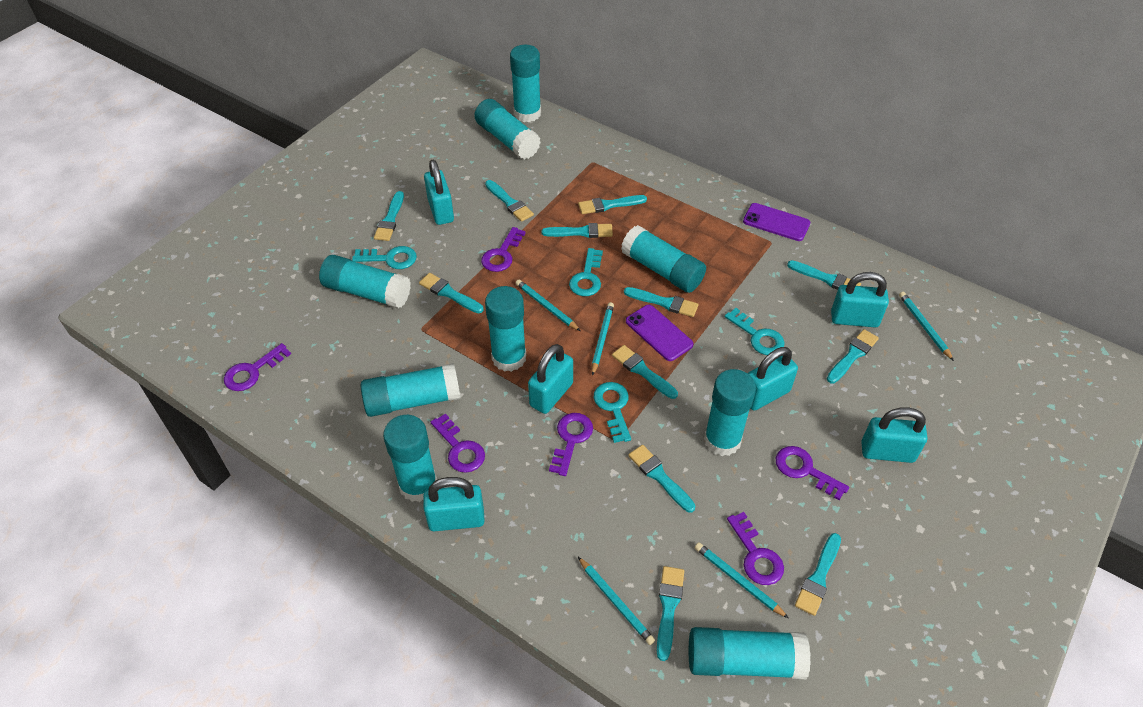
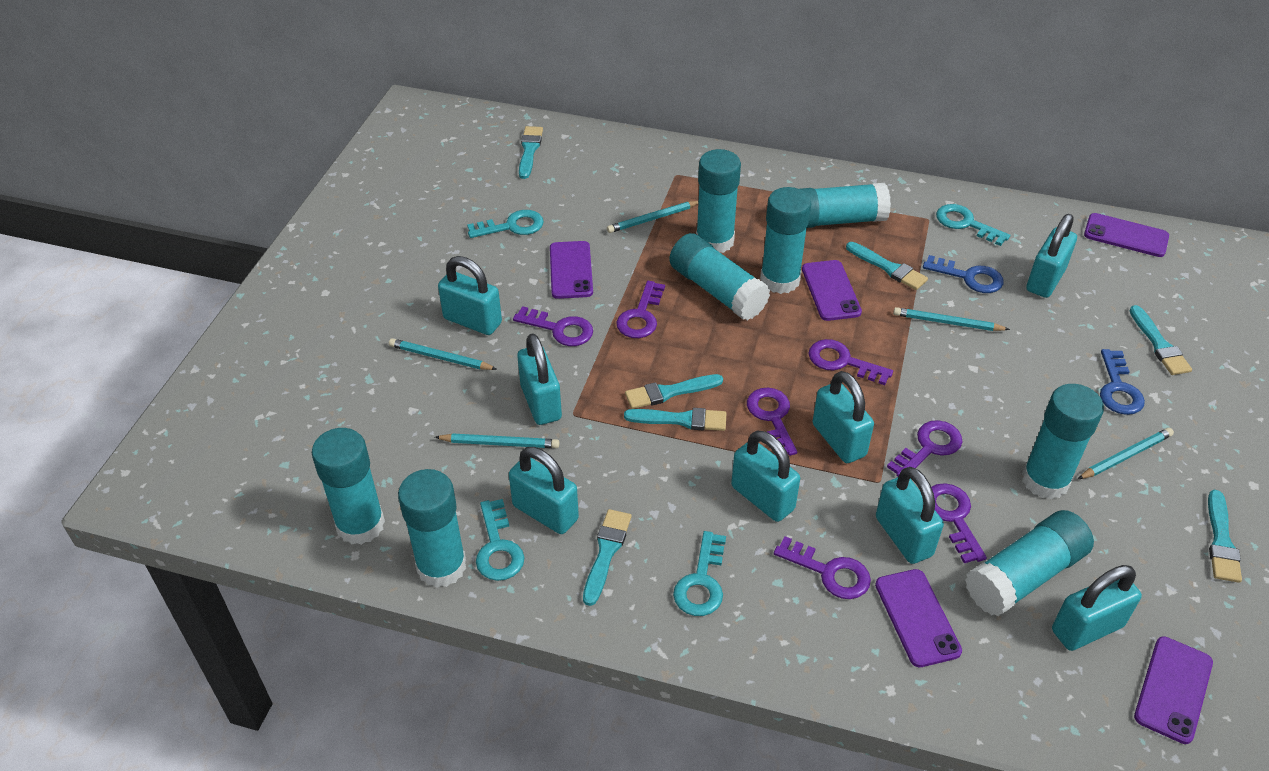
blue key: 0 -> 2
purple key: 6 -> 7
purple phone: 2 -> 5
turquoise brush: 12 -> 7
turquoise glue stick: 9 -> 8
turquoise padlock: 6 -> 8

